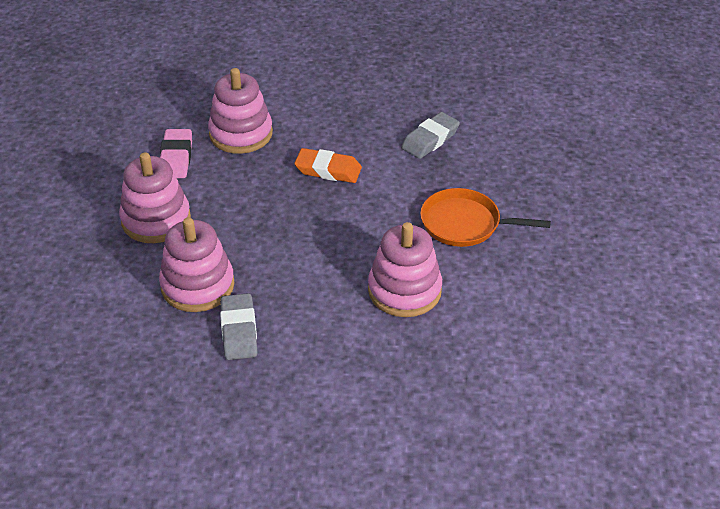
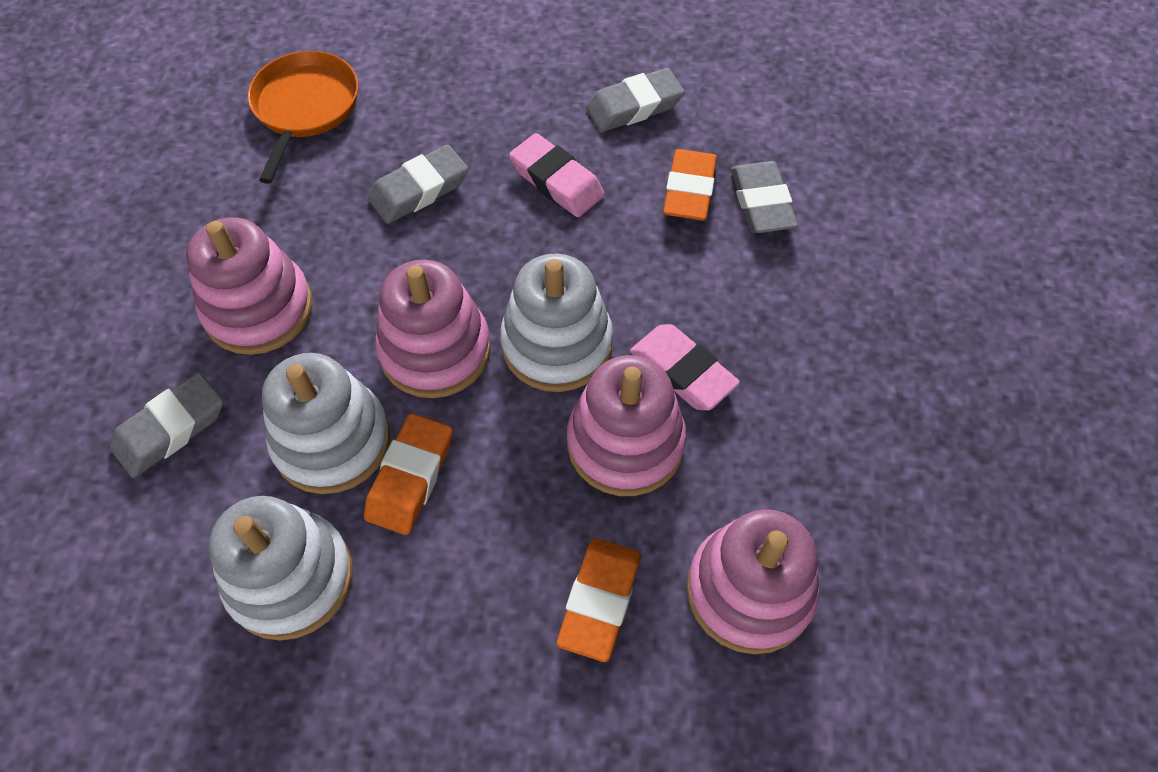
grey eraser: 2 -> 4
orange eraser: 1 -> 3
pink eraser: 1 -> 2
white stacking toy: 0 -> 3

